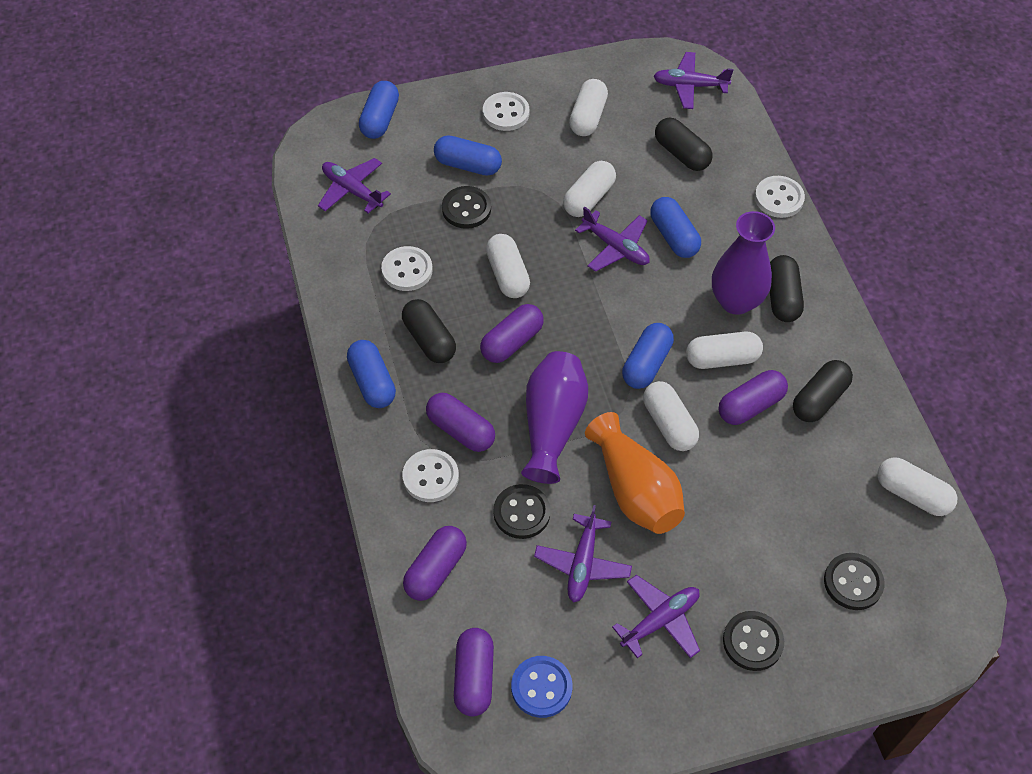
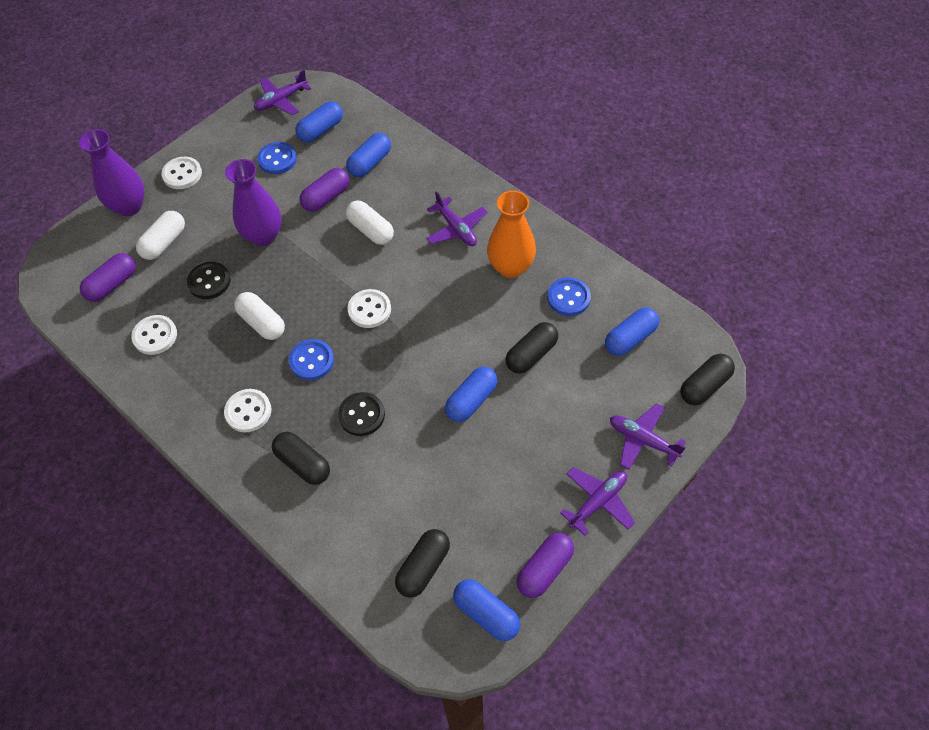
black button: 4 -> 2
blue button: 1 -> 3
purple capsule: 5 -> 3
purple plane: 5 -> 4
white capsule: 6 -> 3

